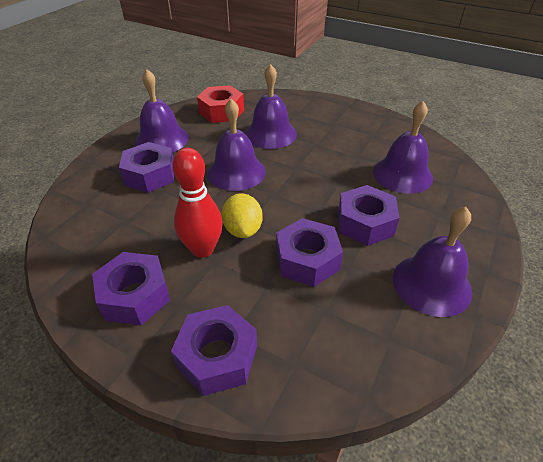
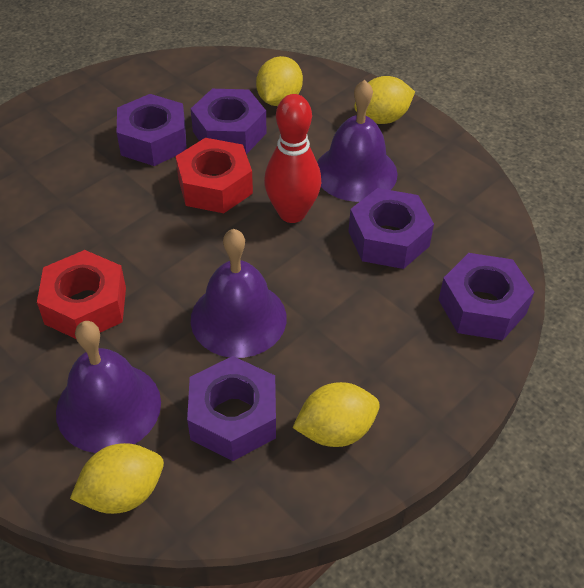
purple bell: 5 -> 3
red nut: 1 -> 2
yellow lemon: 1 -> 4

